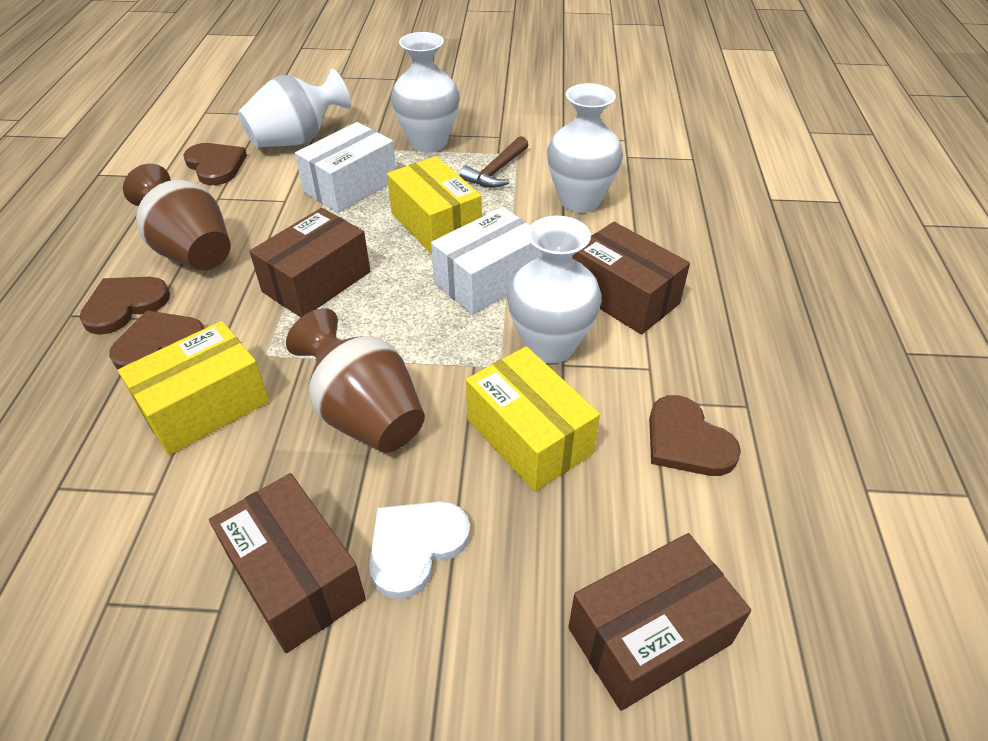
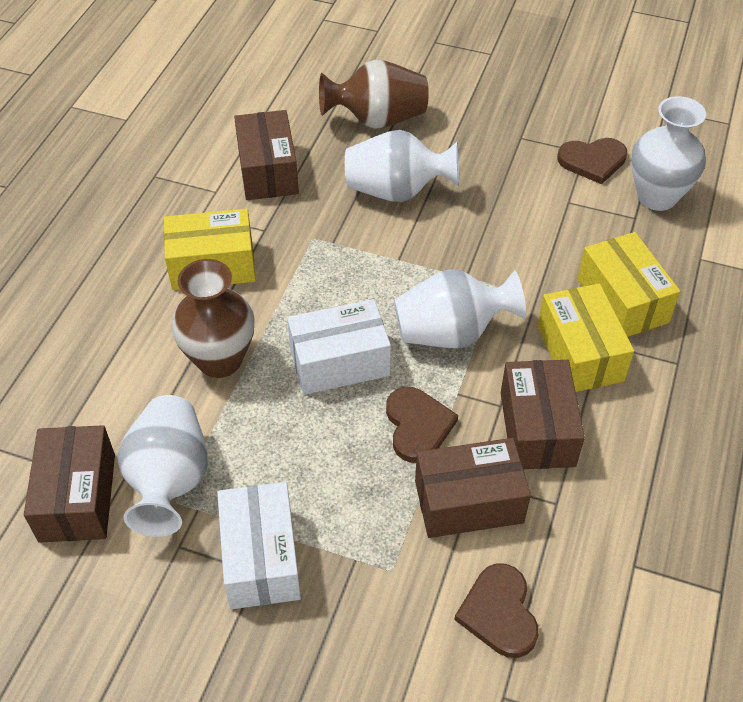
brown hammer: 1 -> 0
brown heart: 4 -> 3
white heart: 1 -> 0

